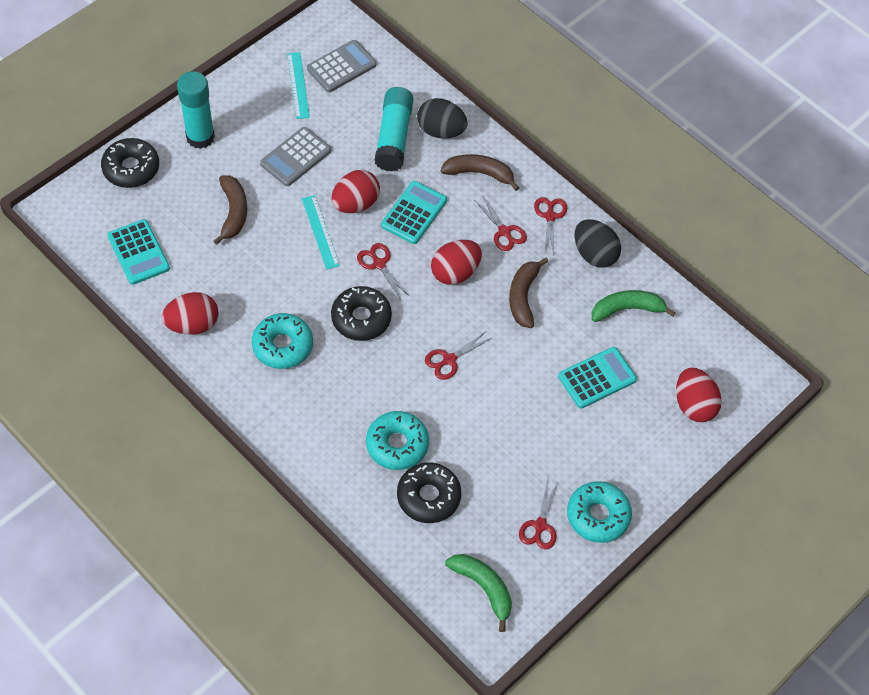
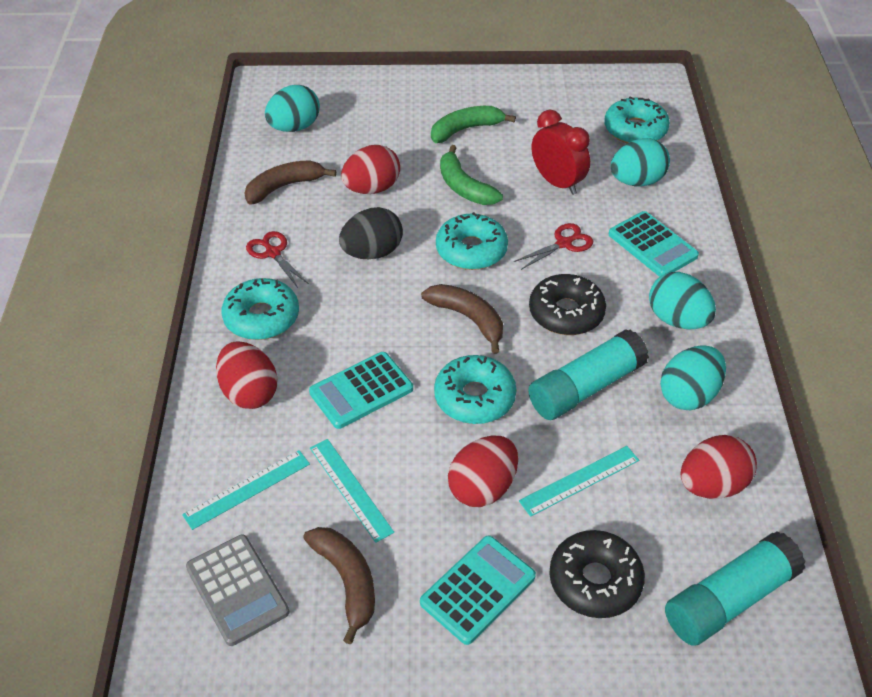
black donut: 3 -> 2
black egg: 2 -> 1
grey calculator: 2 -> 1
red clock: 0 -> 1
red scissors: 5 -> 2
turquoise donut: 3 -> 4
turquoise egg: 0 -> 4
turquoise ruler: 2 -> 3

